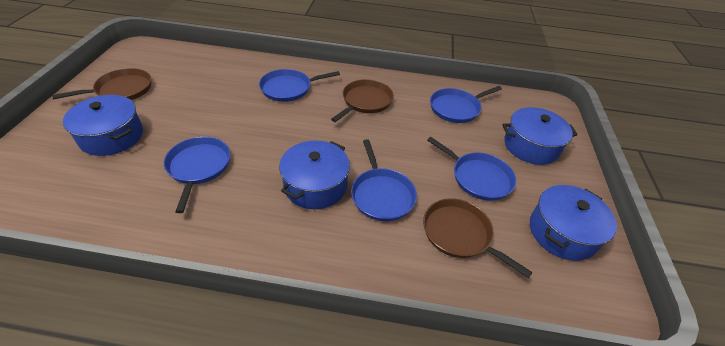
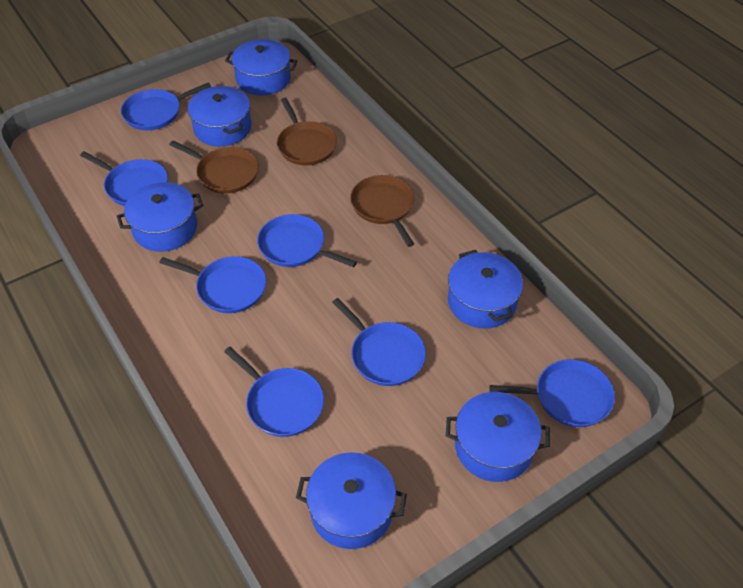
blue pan: 5 -> 7
blue pot: 4 -> 6

